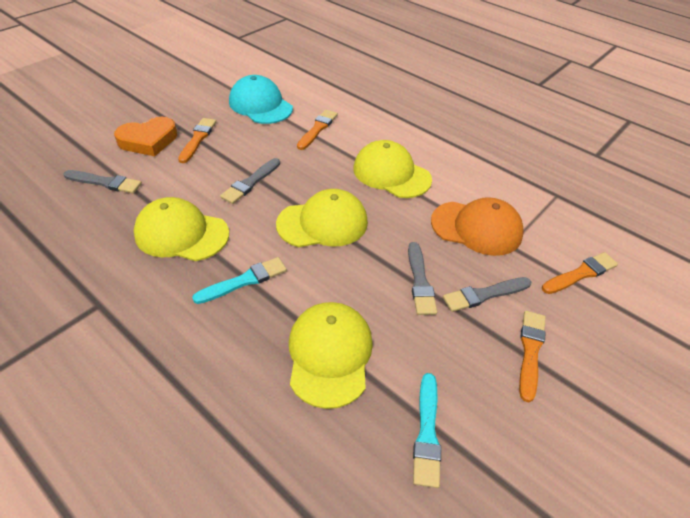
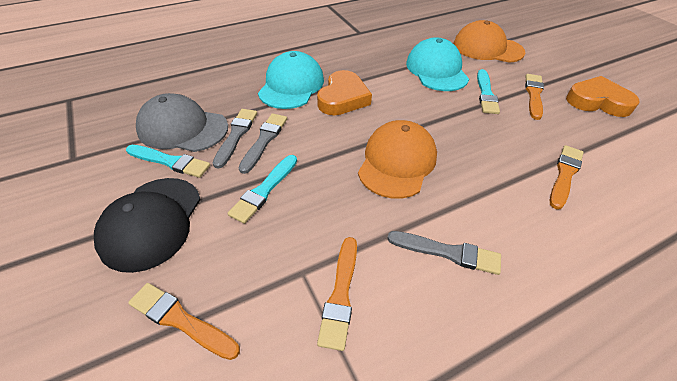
black cap: 0 -> 1
grey brush: 4 -> 3
grey cap: 0 -> 1
orange cap: 1 -> 2
orange heart: 1 -> 2
turquoise brush: 2 -> 3
turquoise cap: 1 -> 2
yellow cap: 4 -> 0

